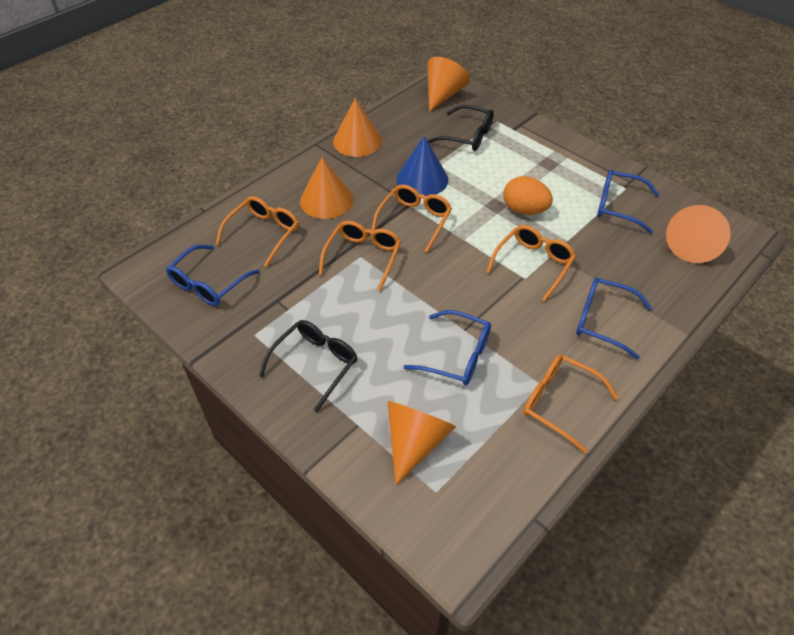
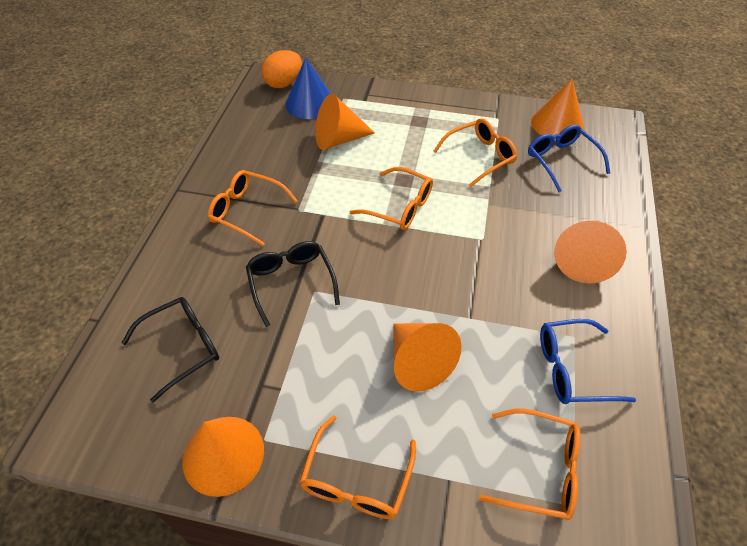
blue glasses: 4 -> 2

